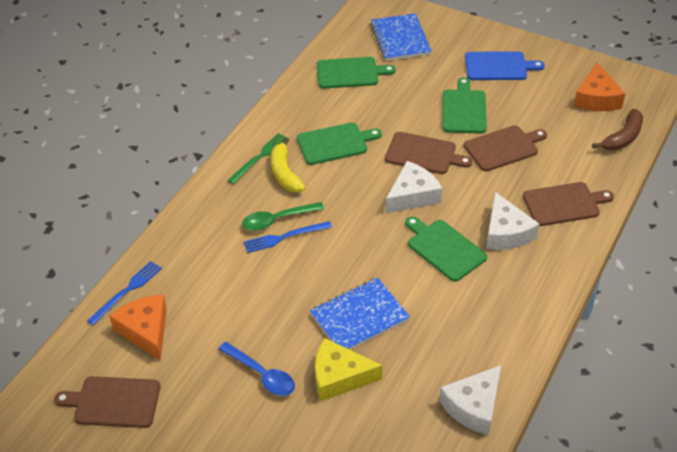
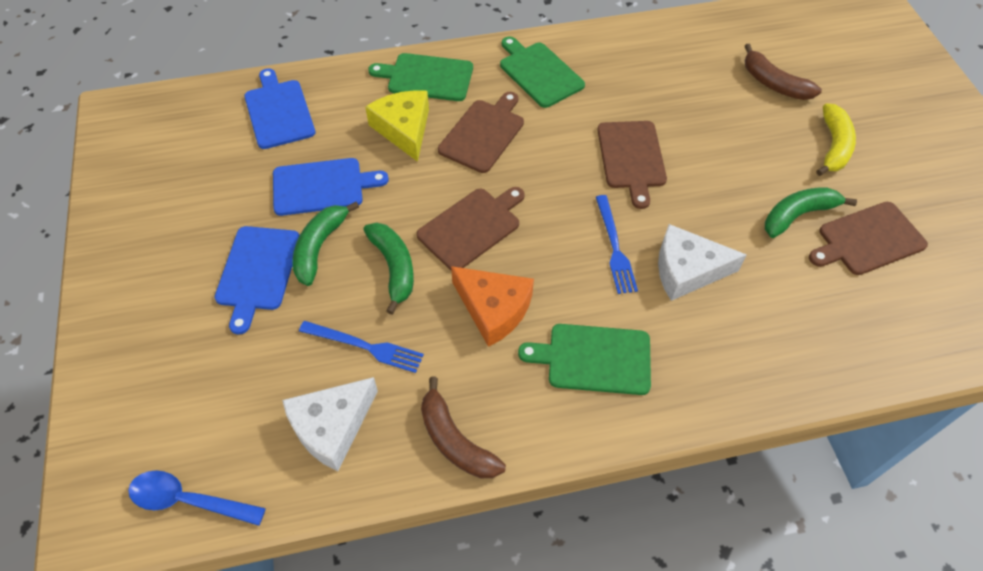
blue cutting board: 1 -> 3
blue notebook: 2 -> 0
brown banana: 1 -> 2
green banana: 0 -> 3
green cutting board: 4 -> 3
green fork: 1 -> 0
green spoon: 1 -> 0
orange cheese: 2 -> 1
white cheese: 3 -> 2

